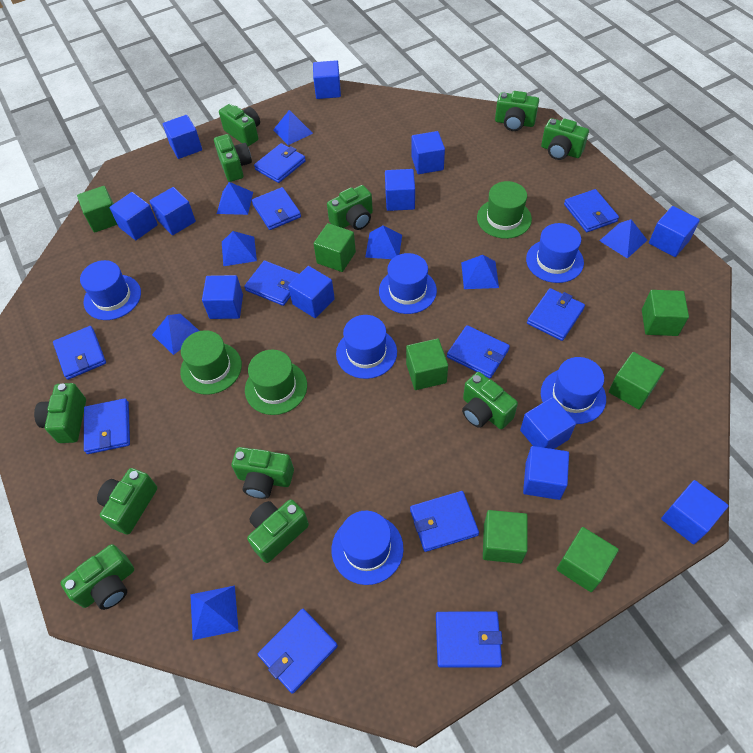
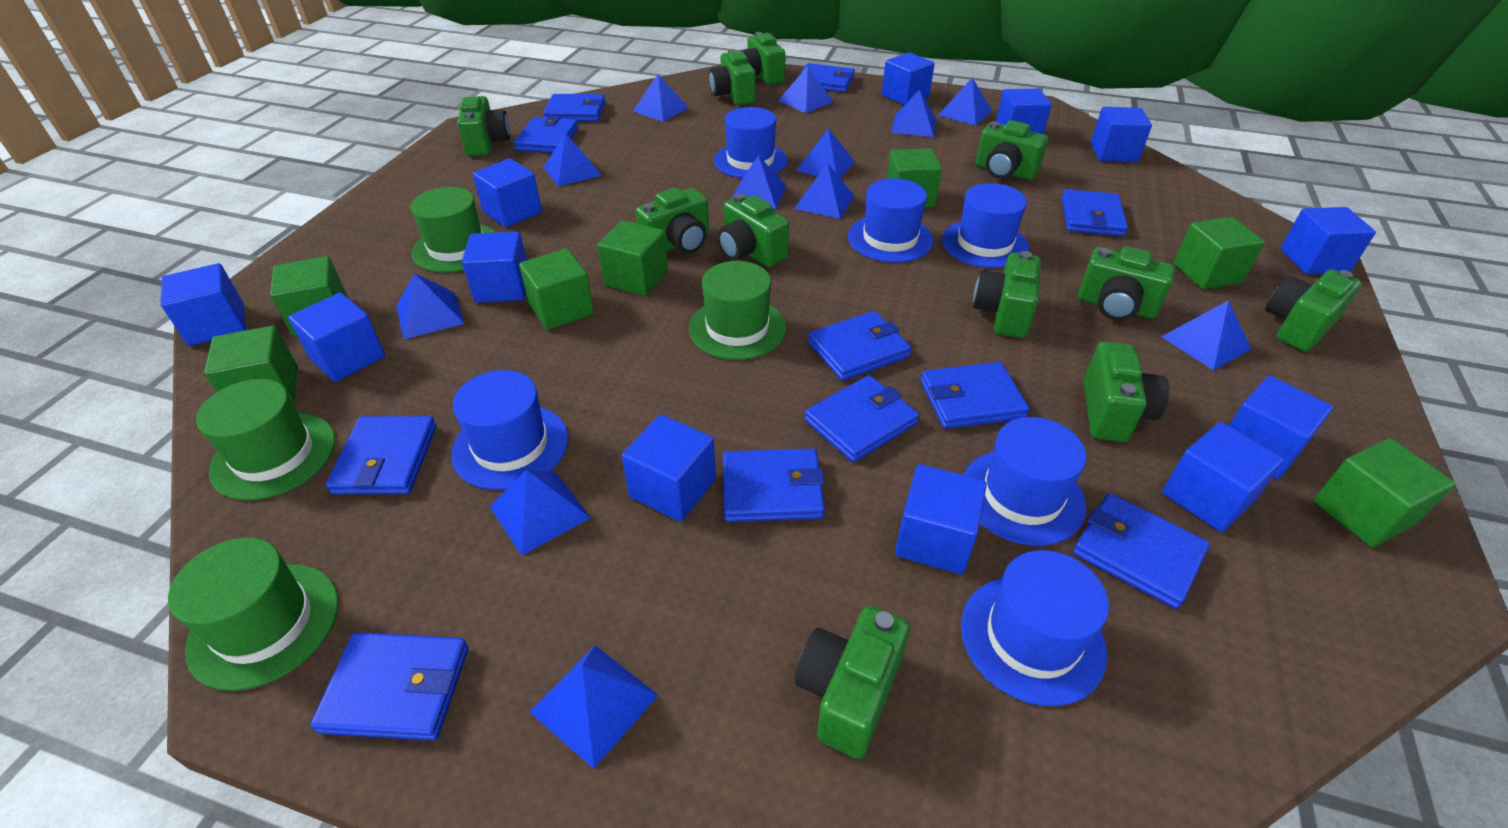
blue pyramid: 8 -> 12
green hat: 3 -> 4

